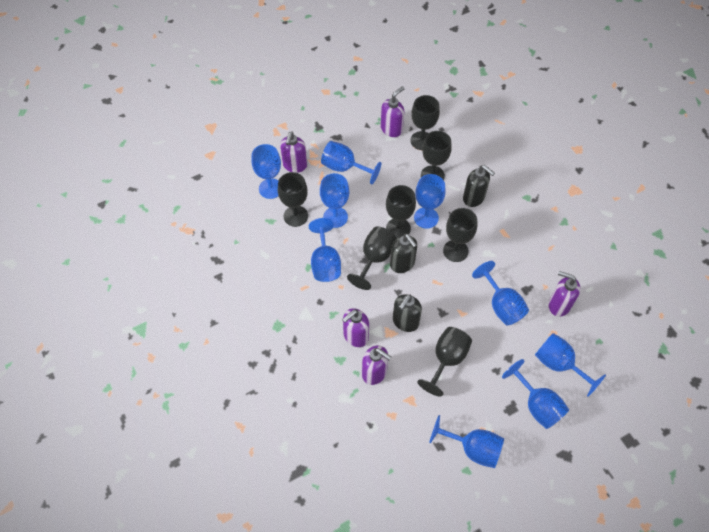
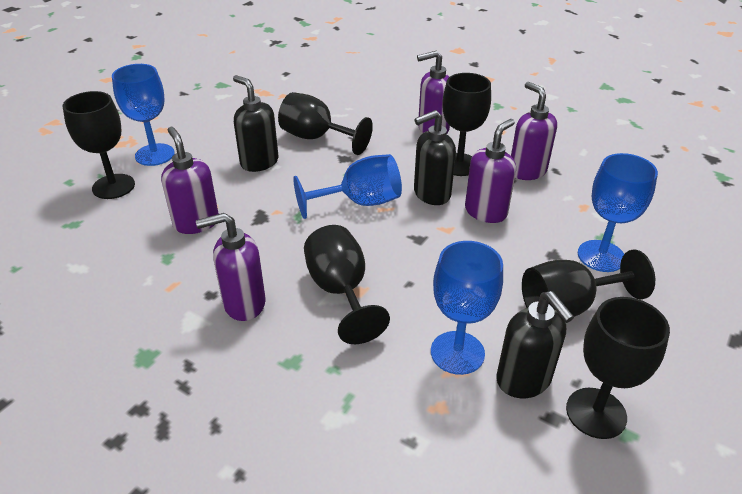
black goblet: 7 -> 6
blue goblet: 9 -> 4

